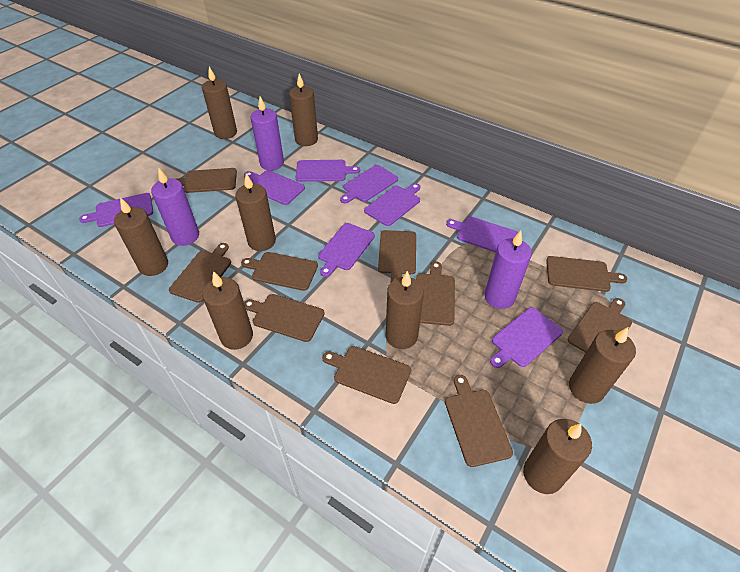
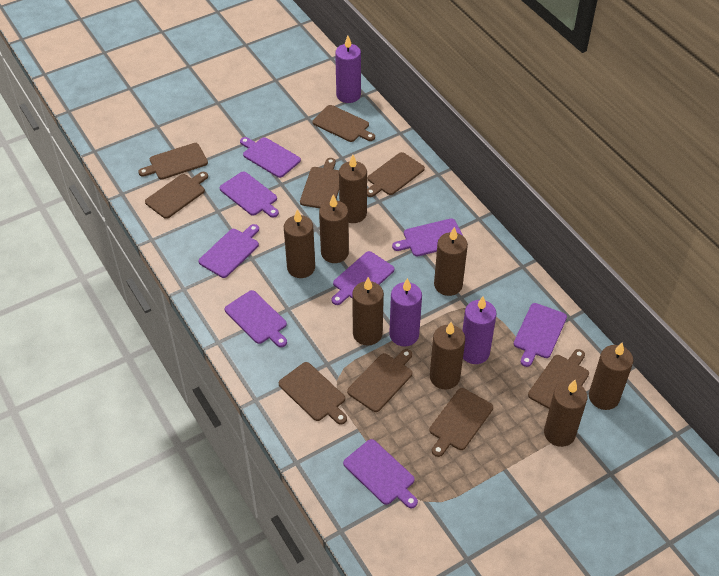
brown cutting board: 10 -> 9

